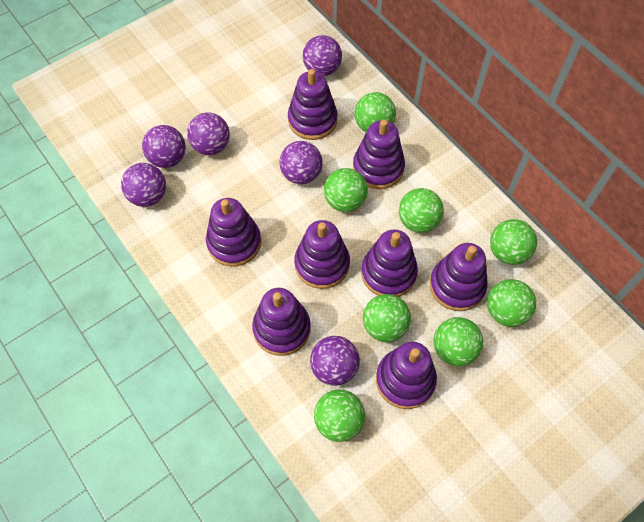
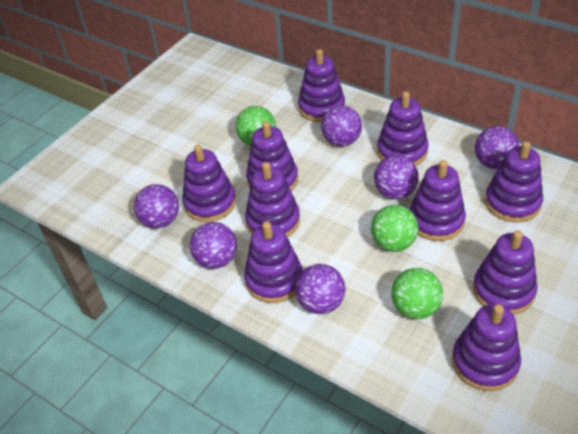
green ball: 8 -> 3
purple stacking toy: 8 -> 10

